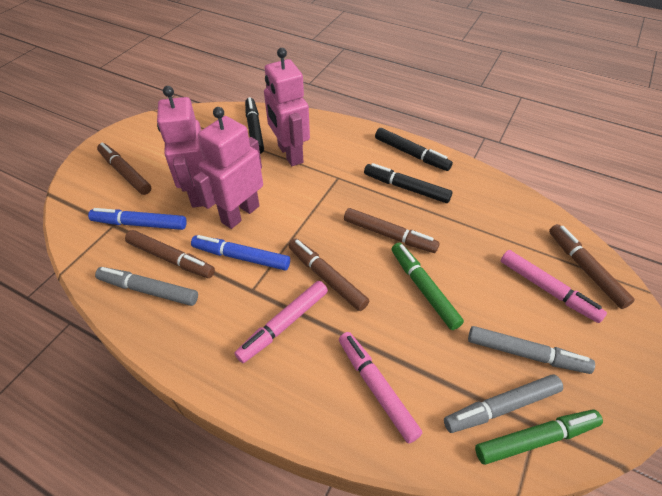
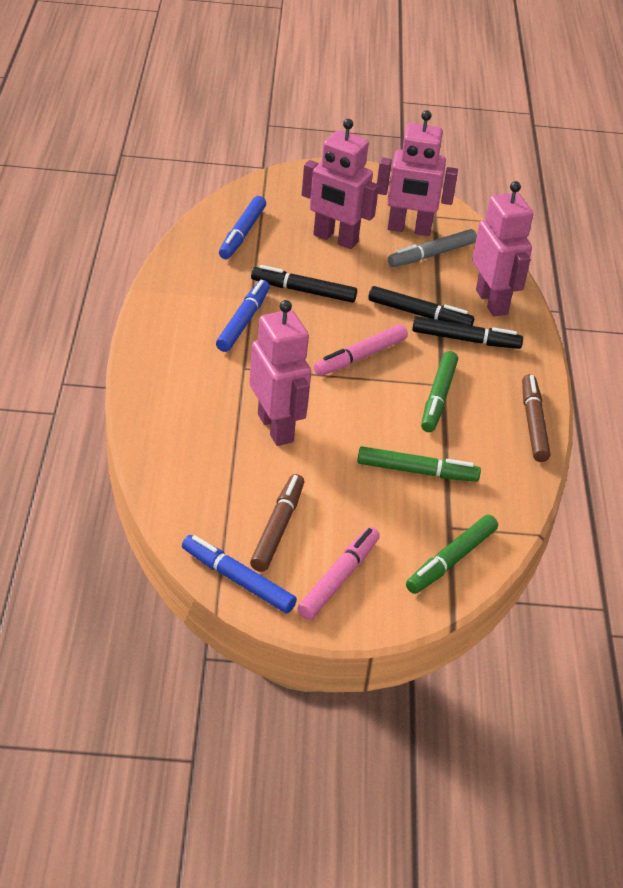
blue marker: 2 -> 3
brown marker: 5 -> 2
green marker: 2 -> 3
grey marker: 3 -> 1
pink marker: 3 -> 2
pink robot: 3 -> 4

